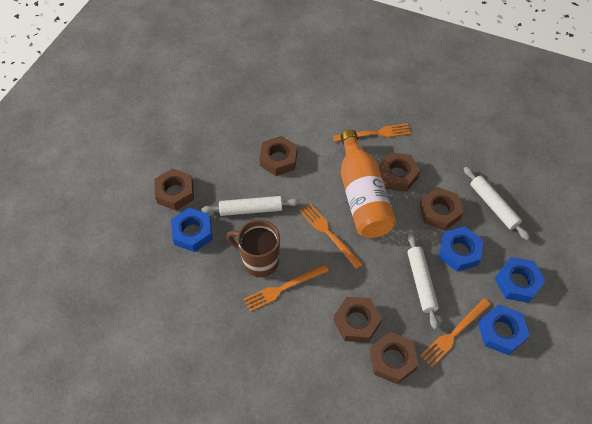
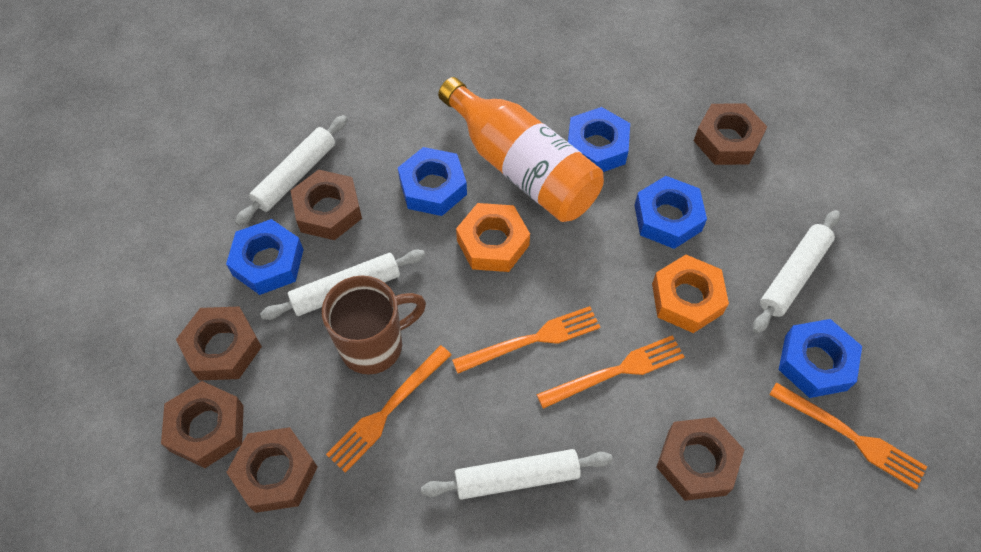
blue nut: 4 -> 5
orange nut: 0 -> 2
white rolling pin: 3 -> 4

